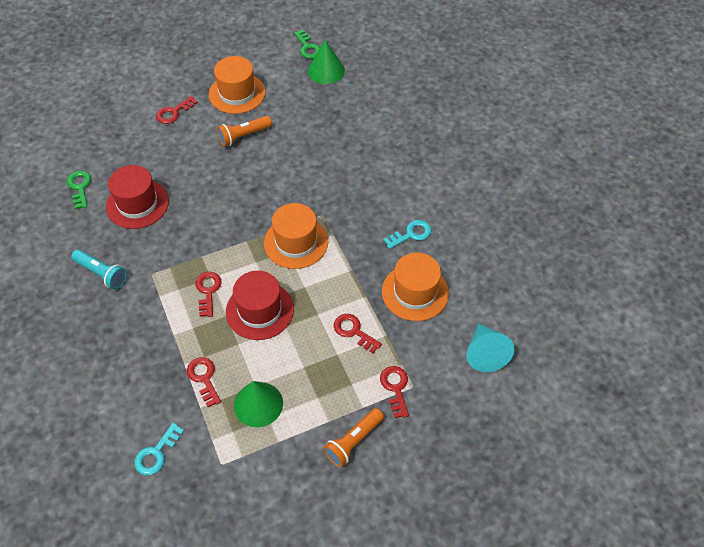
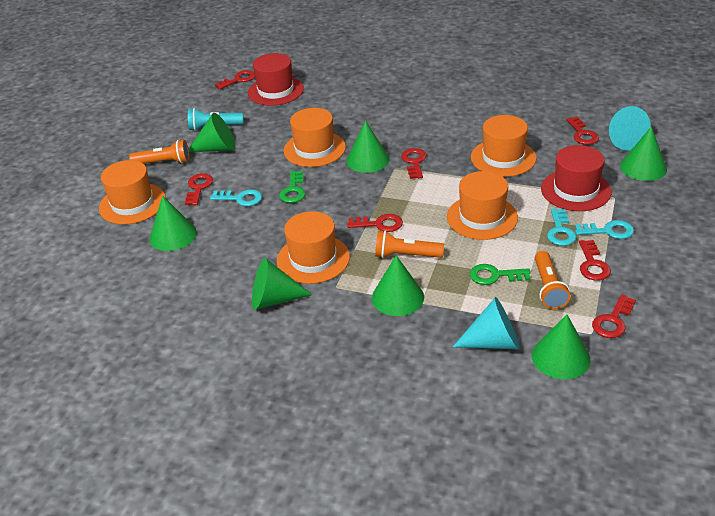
green cone: 2 -> 7
orange flashlight: 2 -> 3
orange hat: 3 -> 5
red key: 5 -> 7
turquoise cone: 1 -> 2
turquoise key: 2 -> 3

